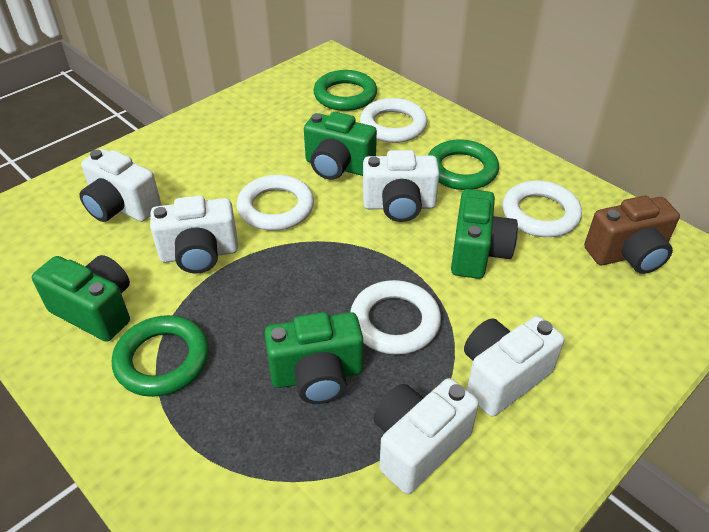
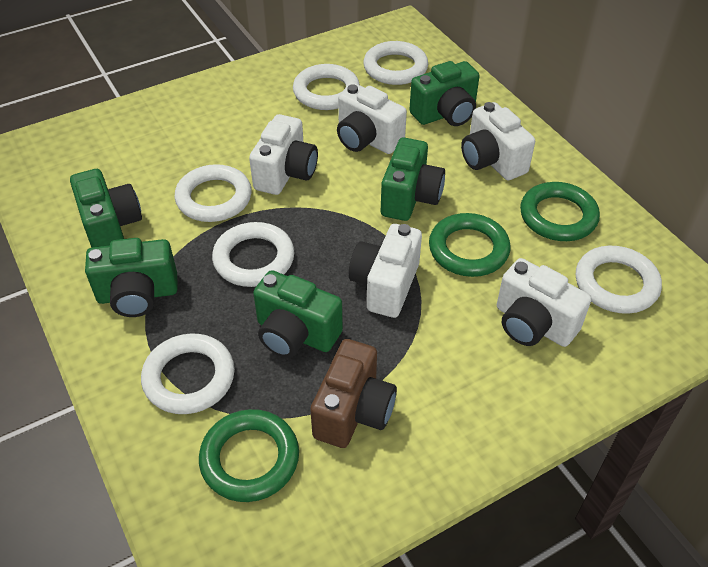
green camera: 4 -> 5
white ring: 4 -> 6

